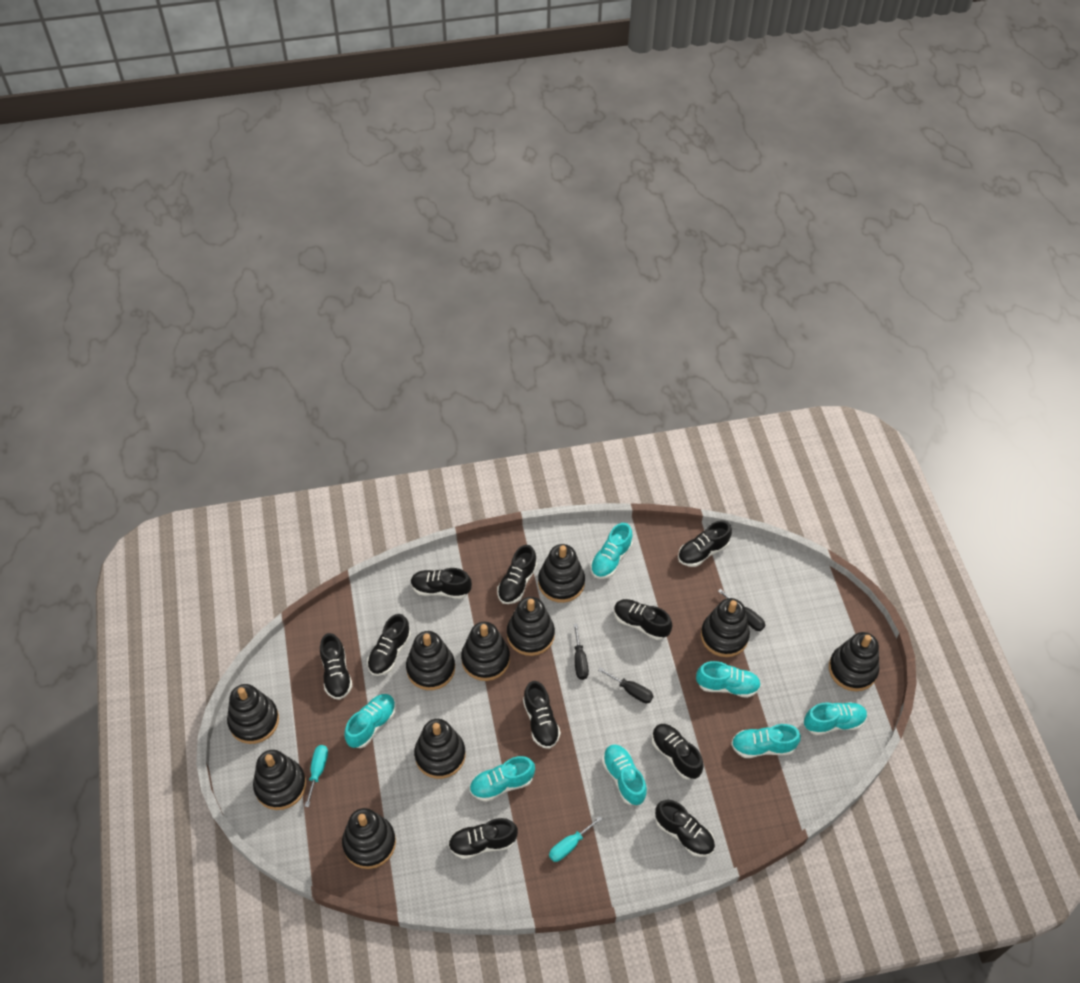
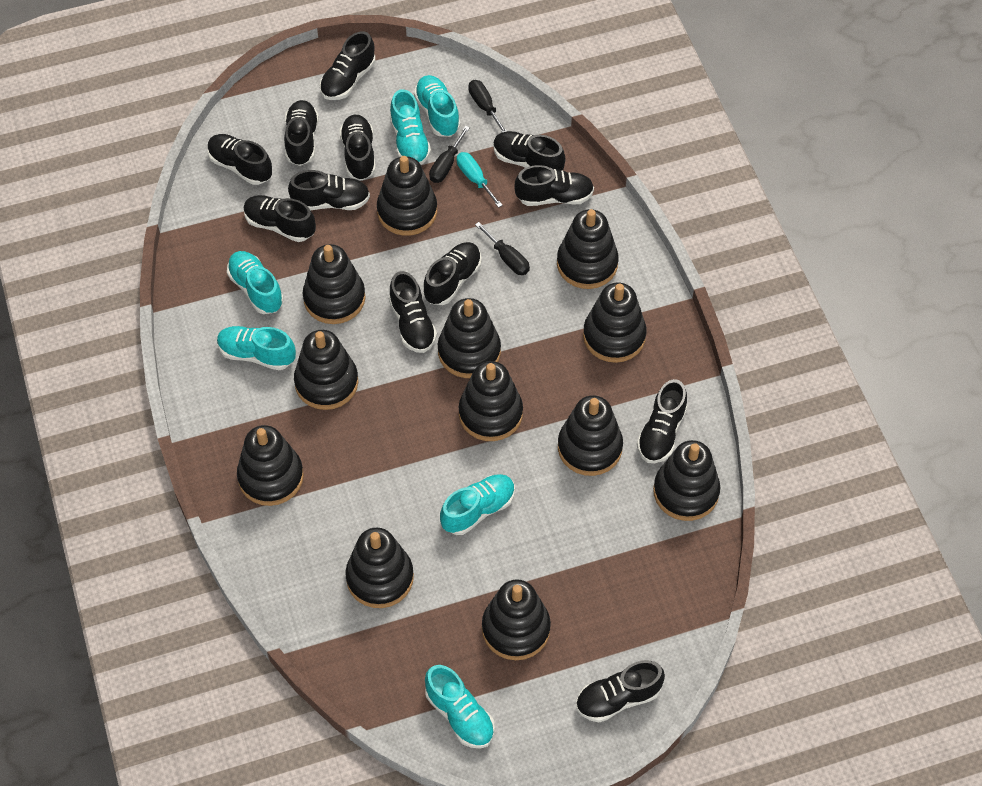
black shoe: 10 -> 12
black stacking toy: 10 -> 12
turquoise screwdriver: 2 -> 1
turquoise shoe: 7 -> 6

